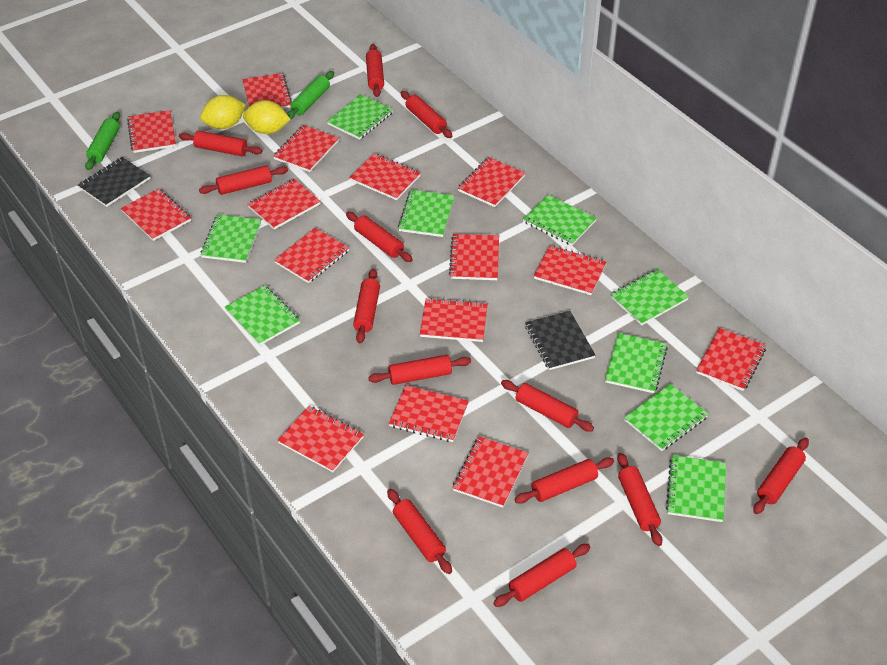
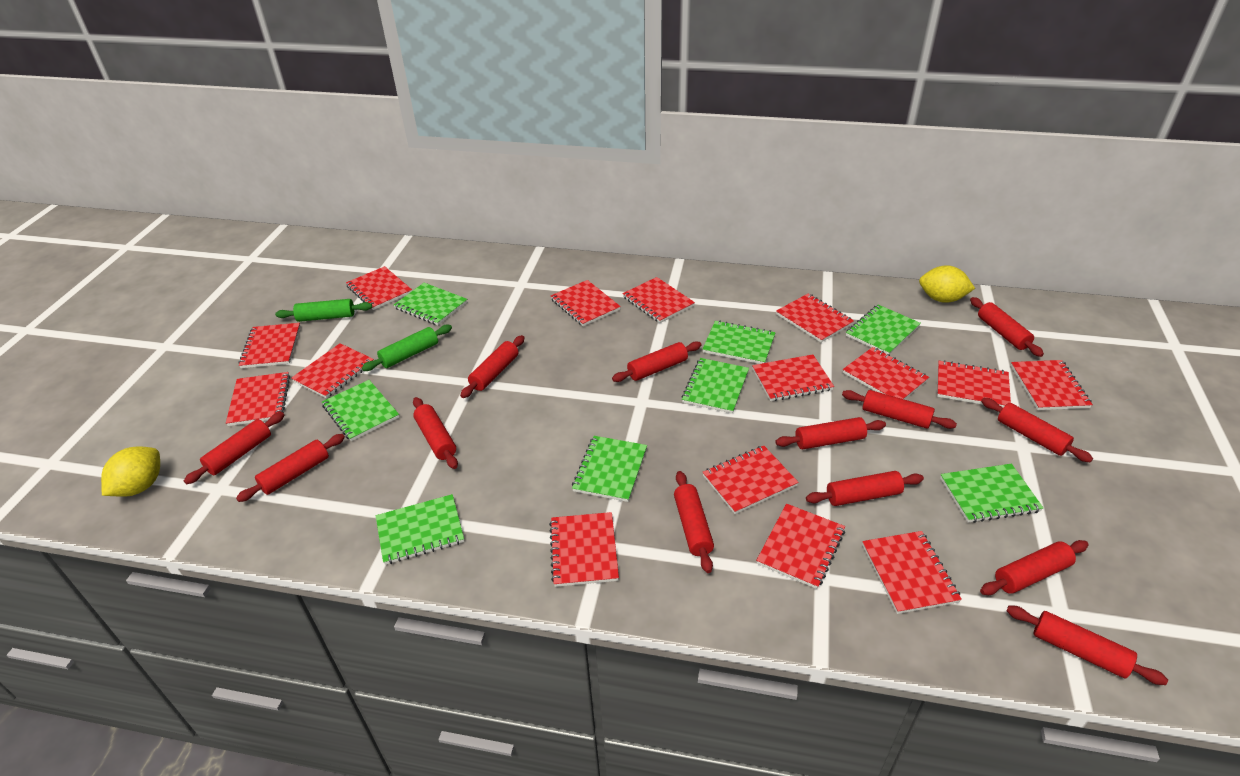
black notebook: 2 -> 0
green notebook: 9 -> 8

